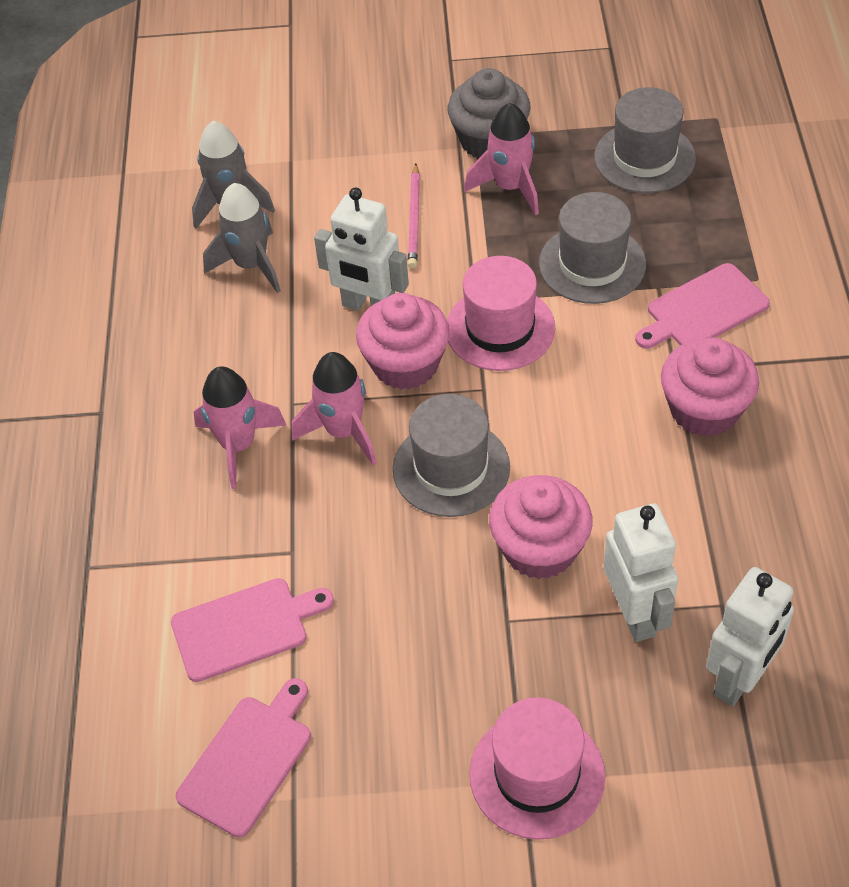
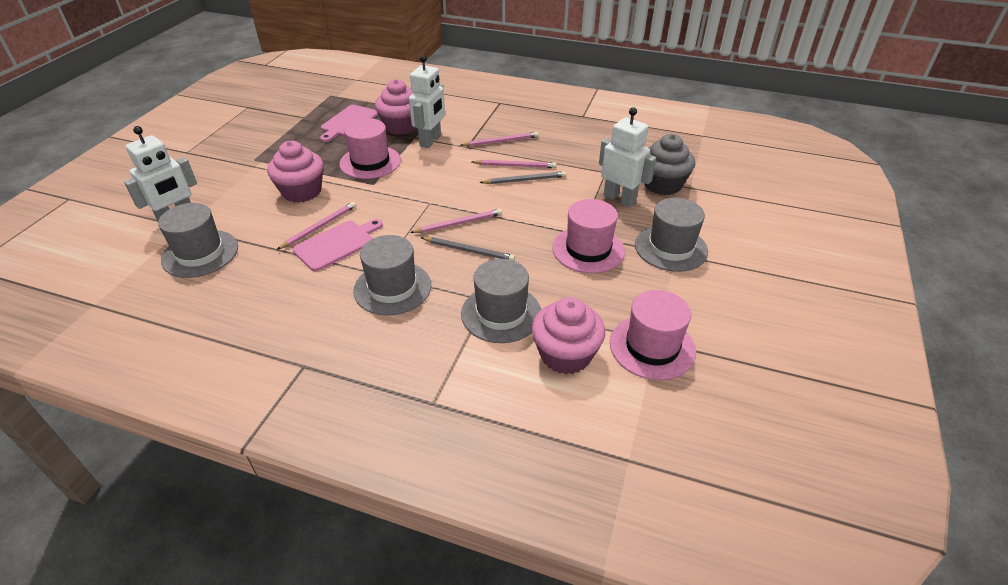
grey hat: 3 -> 4
grey pencil: 0 -> 2
grey rocket: 2 -> 0
pink cutting board: 3 -> 2
pink hat: 2 -> 3
pink pencil: 1 -> 4
pink rocket: 3 -> 0

